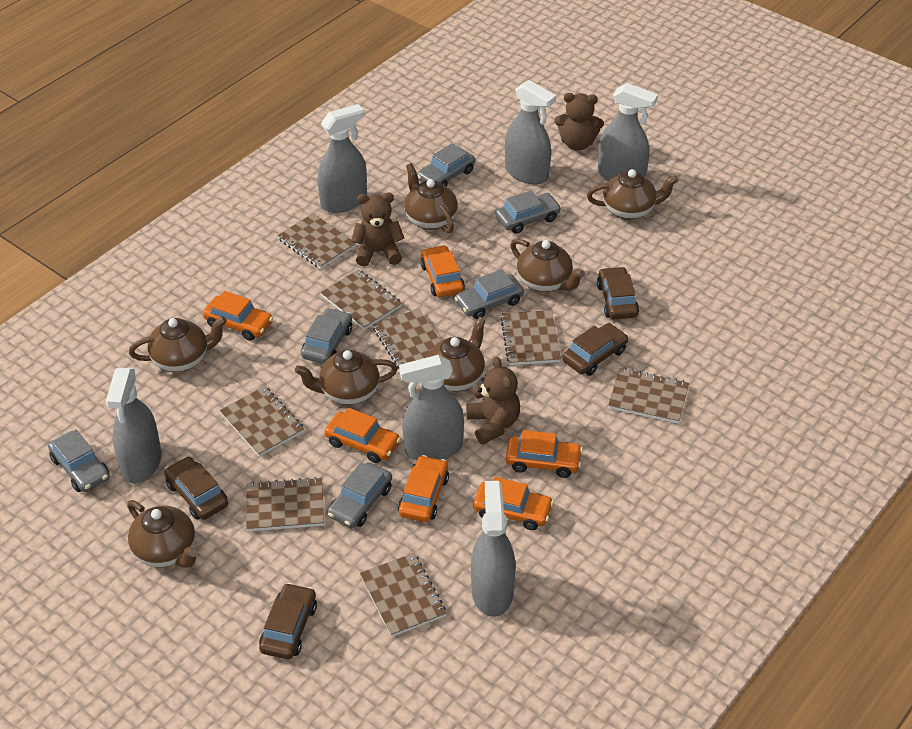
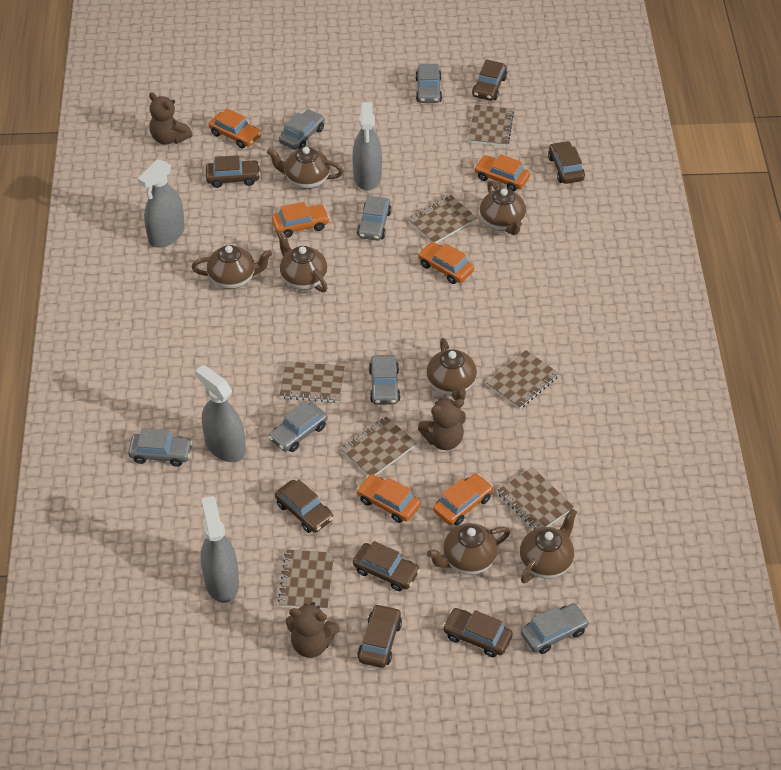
brown car: 4 -> 7
brown notebook: 8 -> 7
grey car: 6 -> 7
grey spray bottle: 6 -> 4

